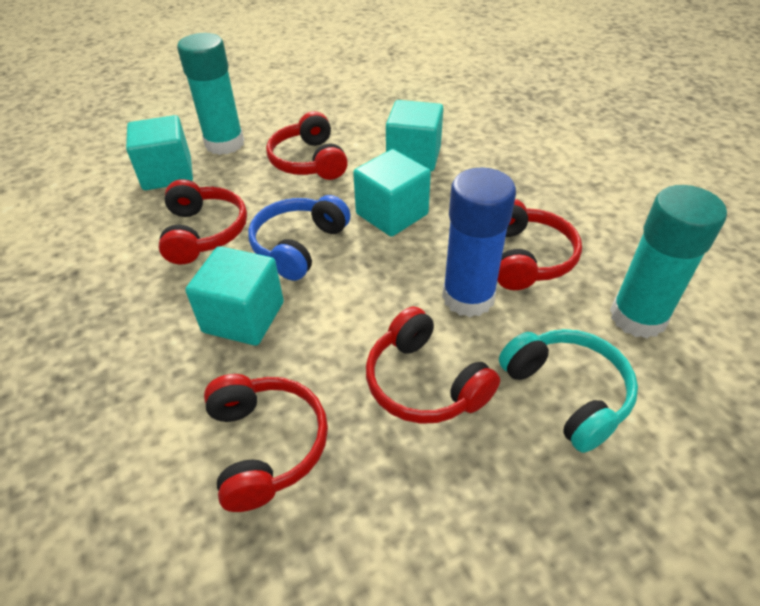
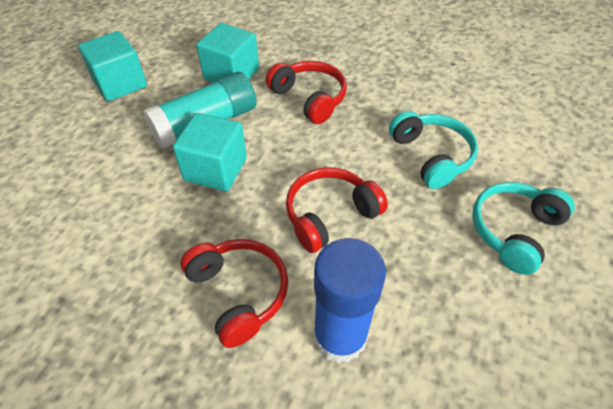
blue headphones: 1 -> 0
red headphones: 5 -> 3
turquoise cube: 4 -> 3
turquoise glue stick: 2 -> 1
turquoise headphones: 1 -> 2

